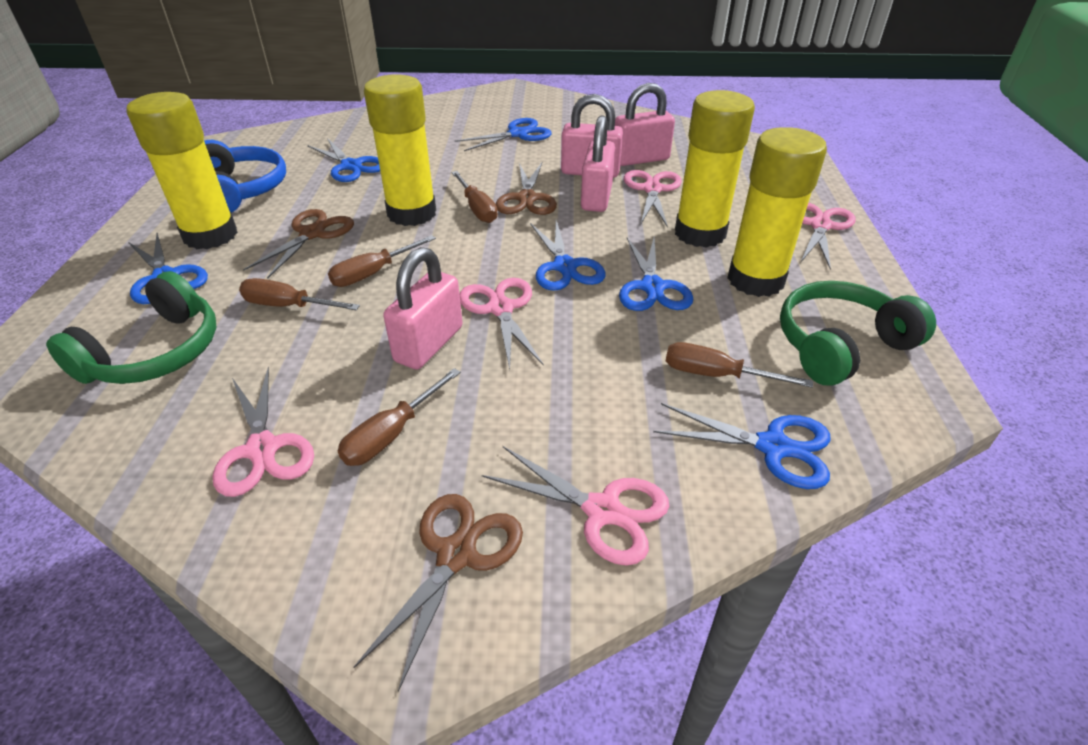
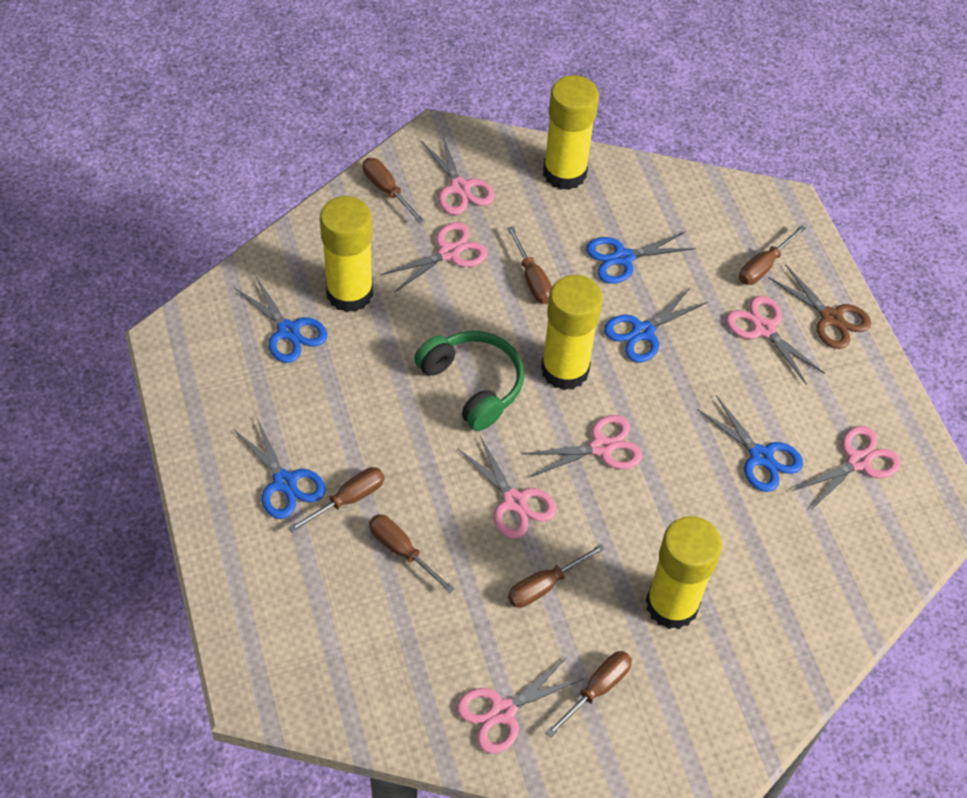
blue headphones: 1 -> 0
blue scissors: 6 -> 5
brown scissors: 3 -> 1
brown screwdriver: 5 -> 7
green headphones: 2 -> 1
pink padlock: 4 -> 0
pink scissors: 5 -> 7

